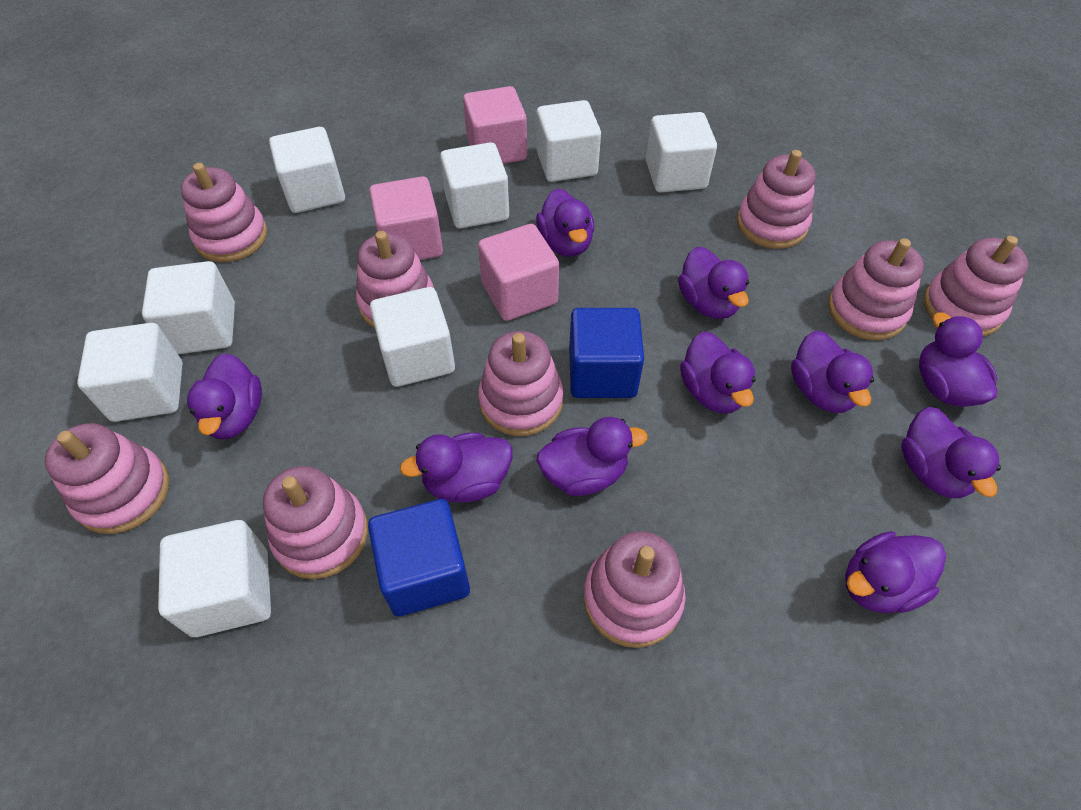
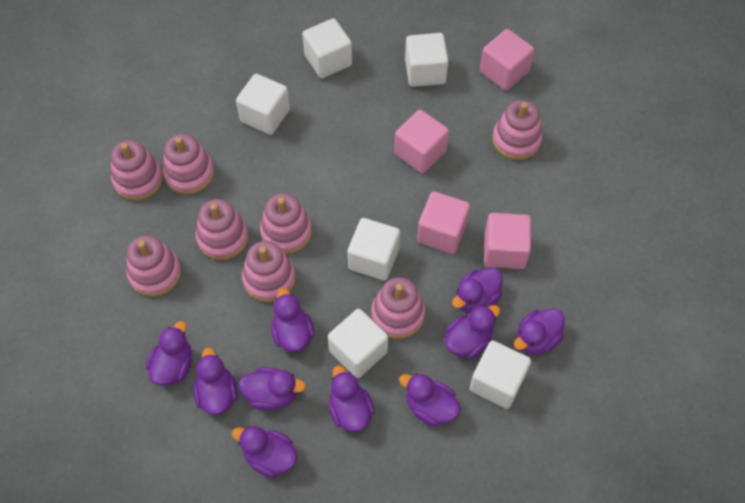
blue cube: 2 -> 0
pink cube: 3 -> 4
pink stacking toy: 9 -> 8
white cube: 8 -> 6

